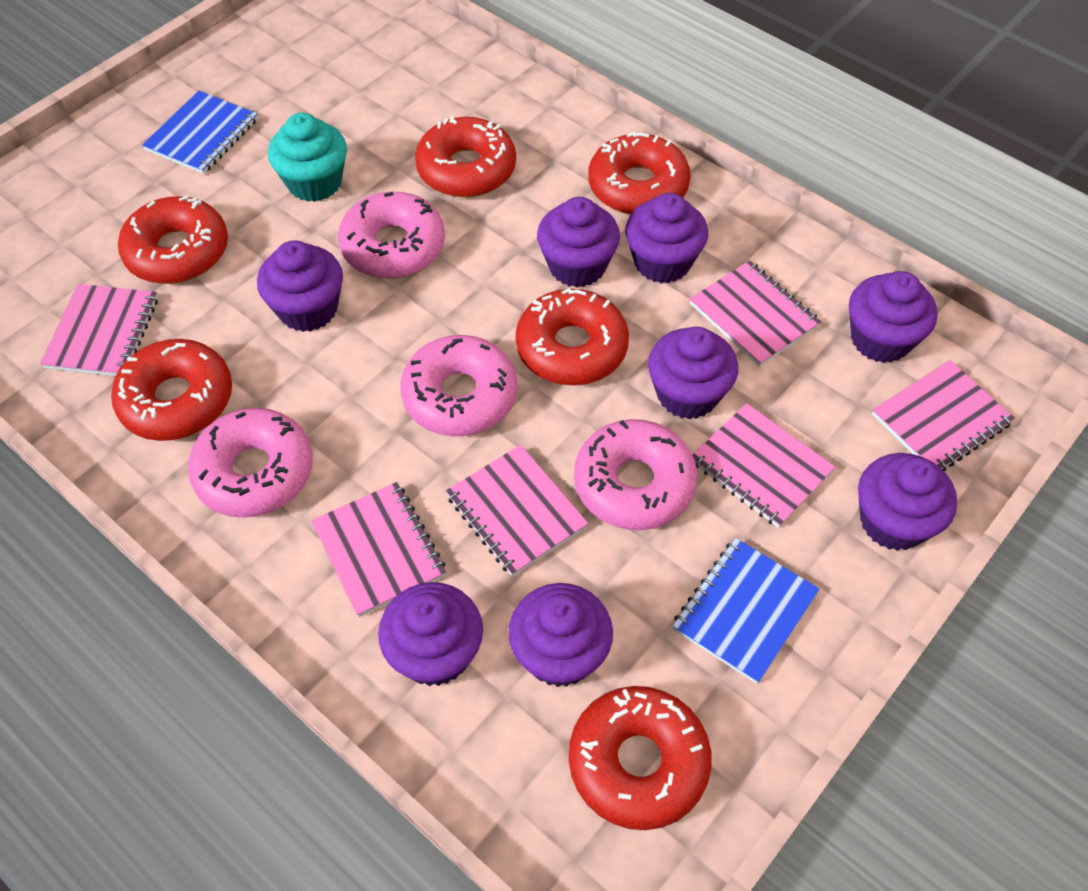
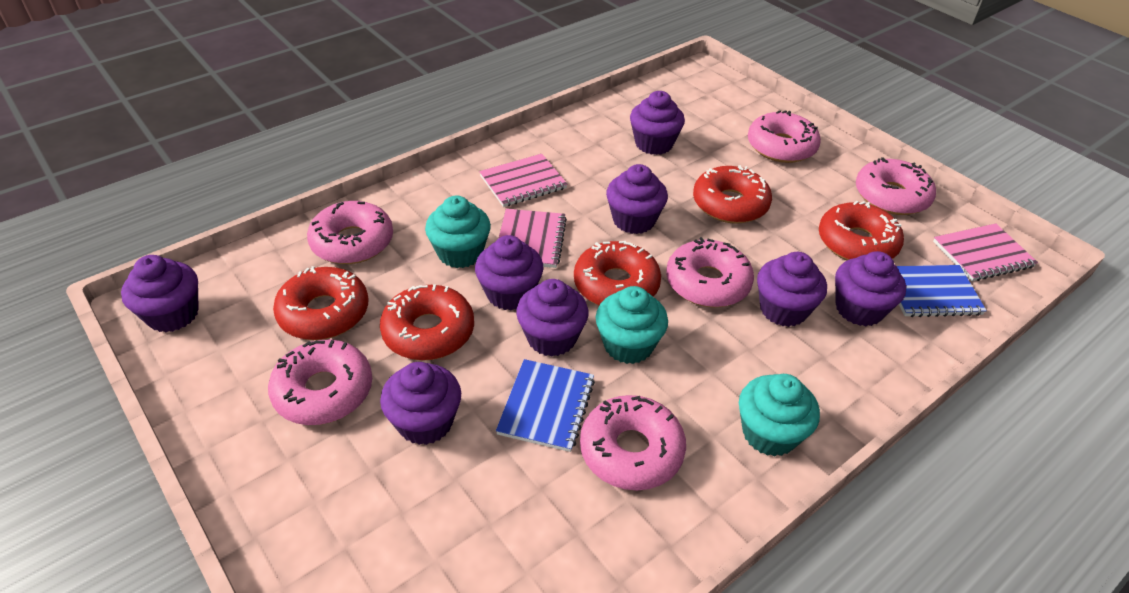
pink donut: 4 -> 6
pink notebook: 6 -> 3
red donut: 6 -> 5
turquoise cupcake: 1 -> 3

